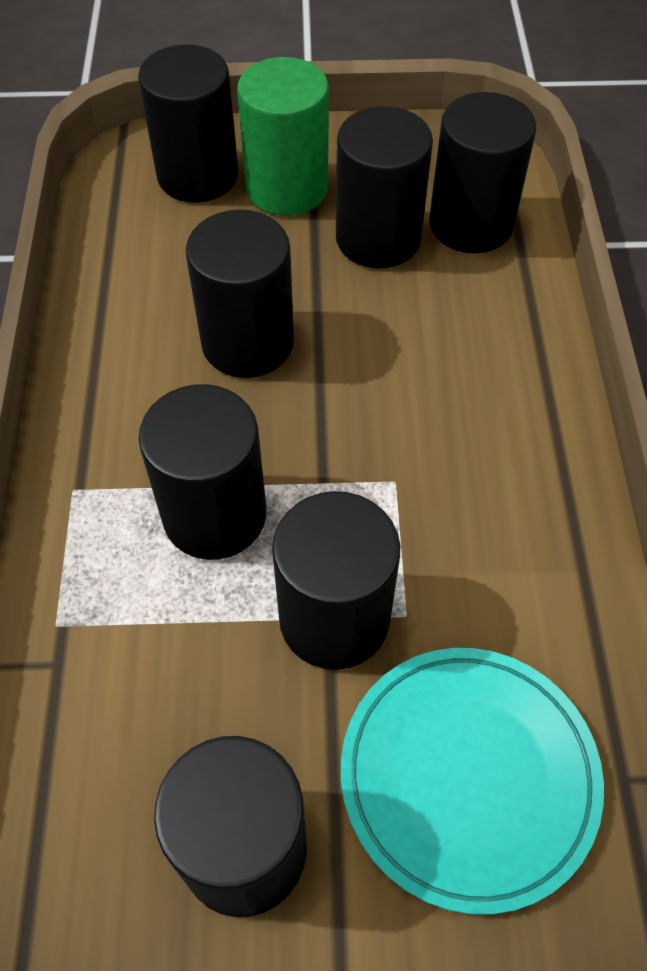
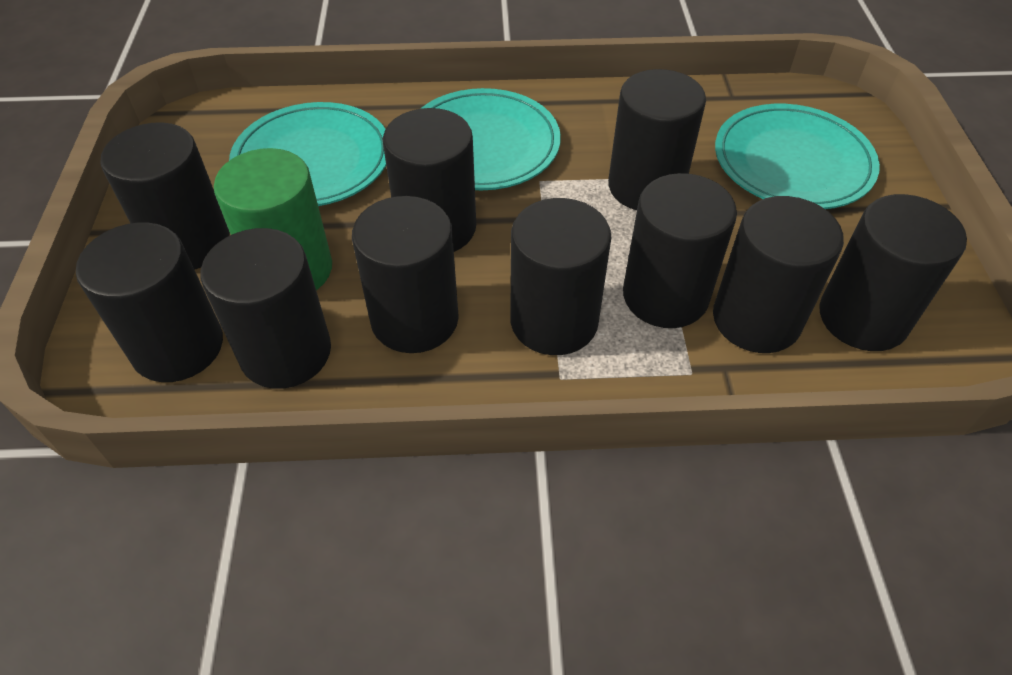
black cylinder: 7 -> 10
turquoise plate: 1 -> 3

